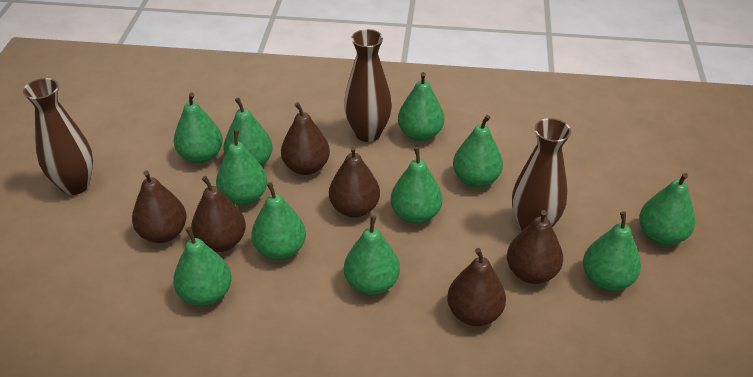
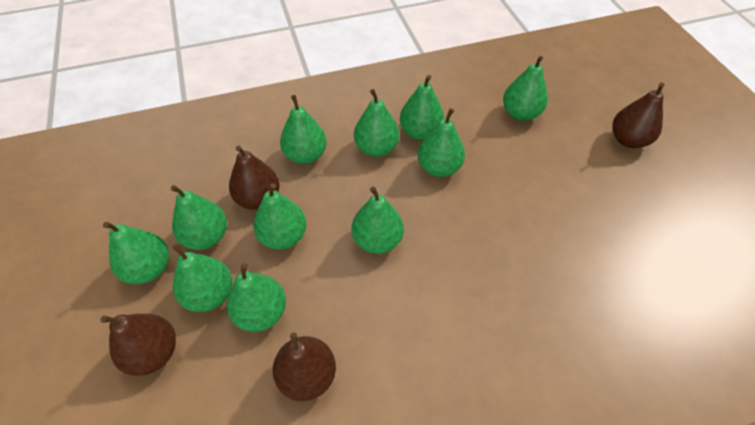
brown pear: 6 -> 4
brown vase: 3 -> 0

